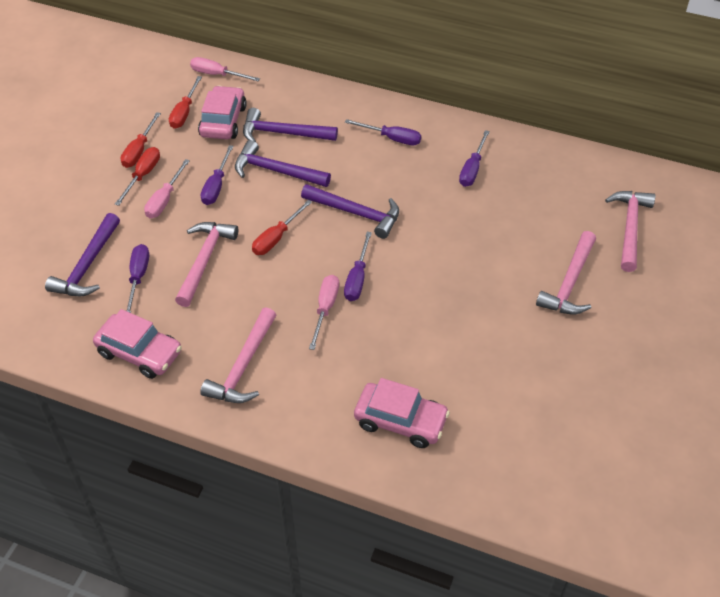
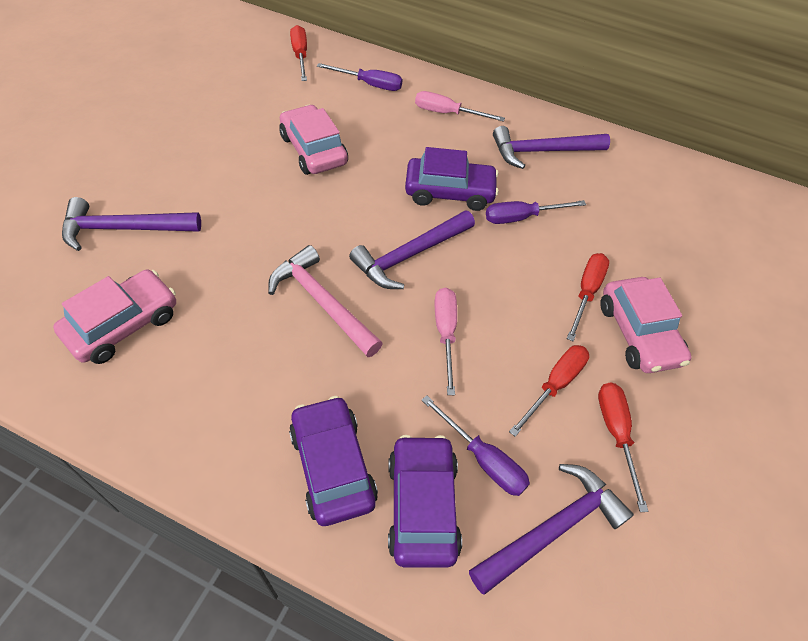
pink hammer: 4 -> 1
pink screwdriver: 3 -> 2
purple car: 0 -> 3
purple screwdriver: 5 -> 3

